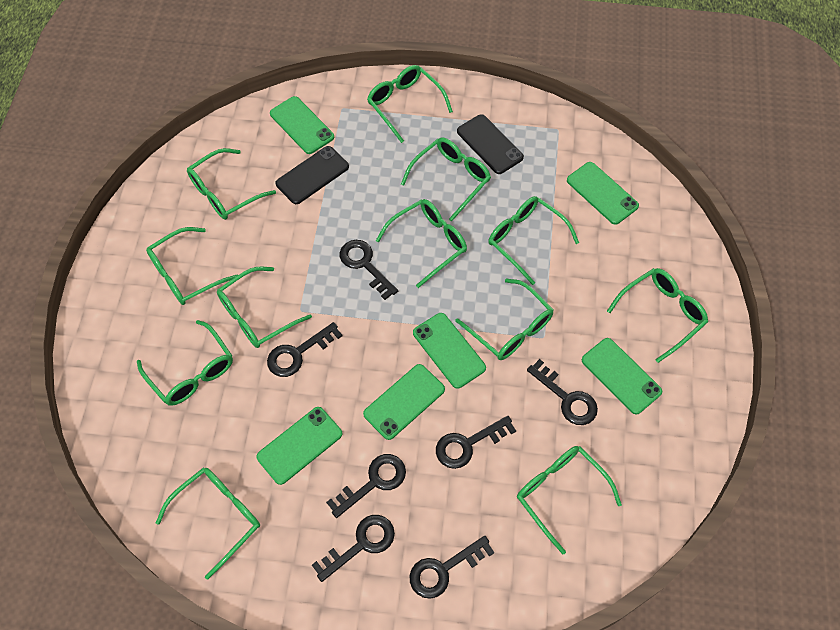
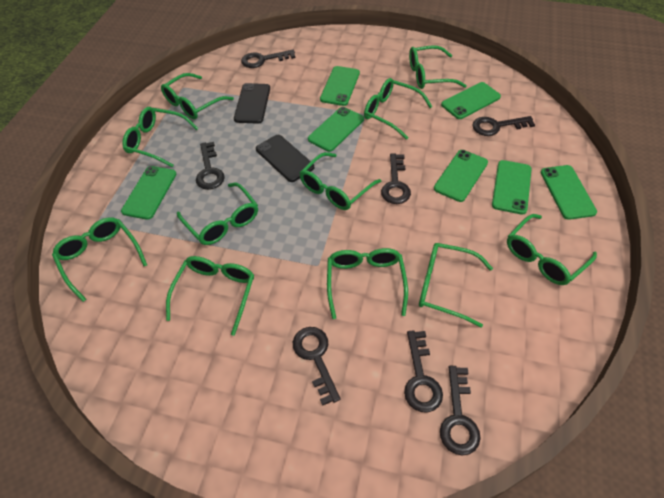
green glasses: 12 -> 11
green phone: 6 -> 7

